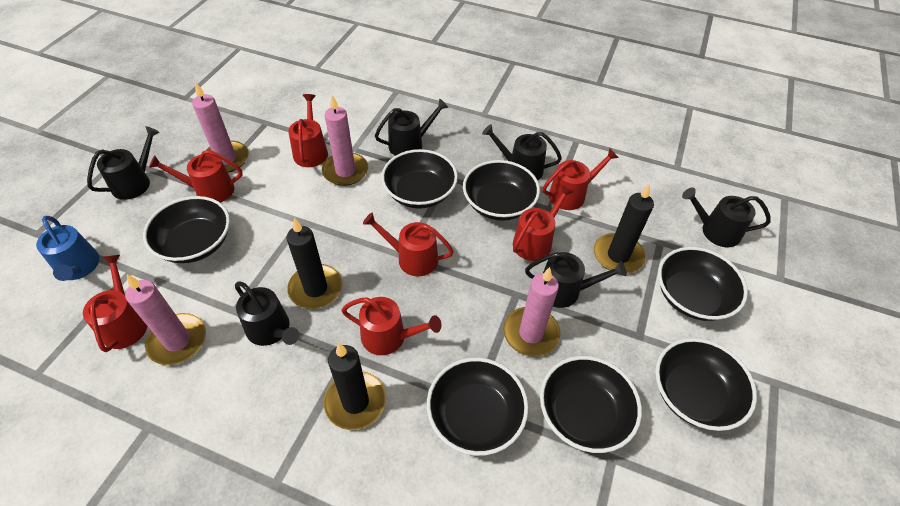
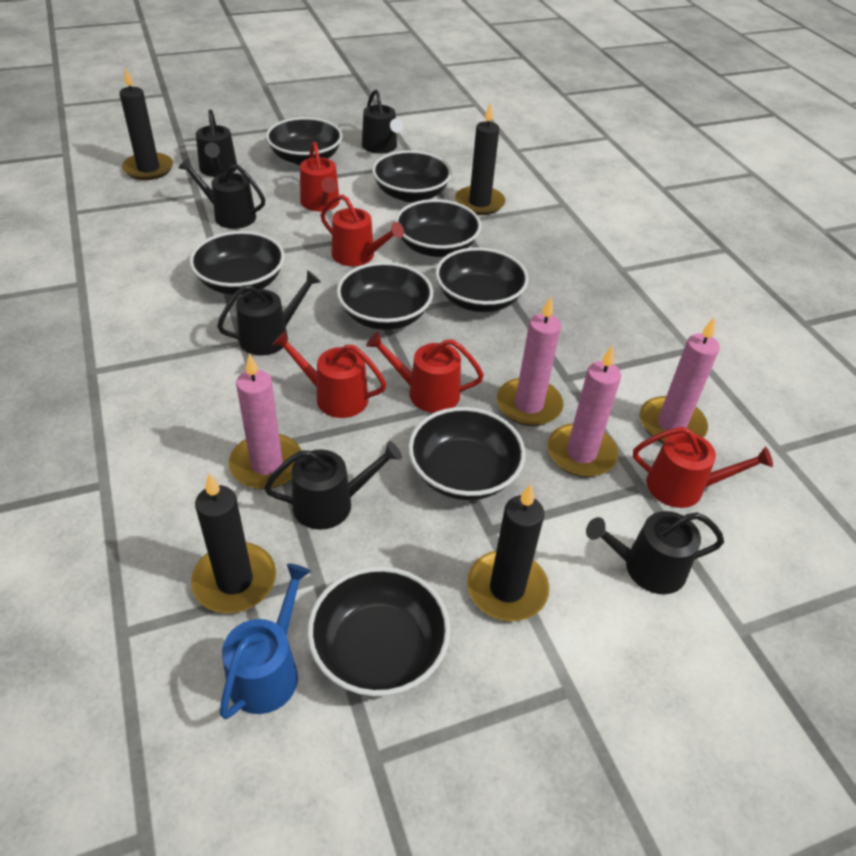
black bowl: 7 -> 8
black candle: 3 -> 4
red watering can: 7 -> 5

